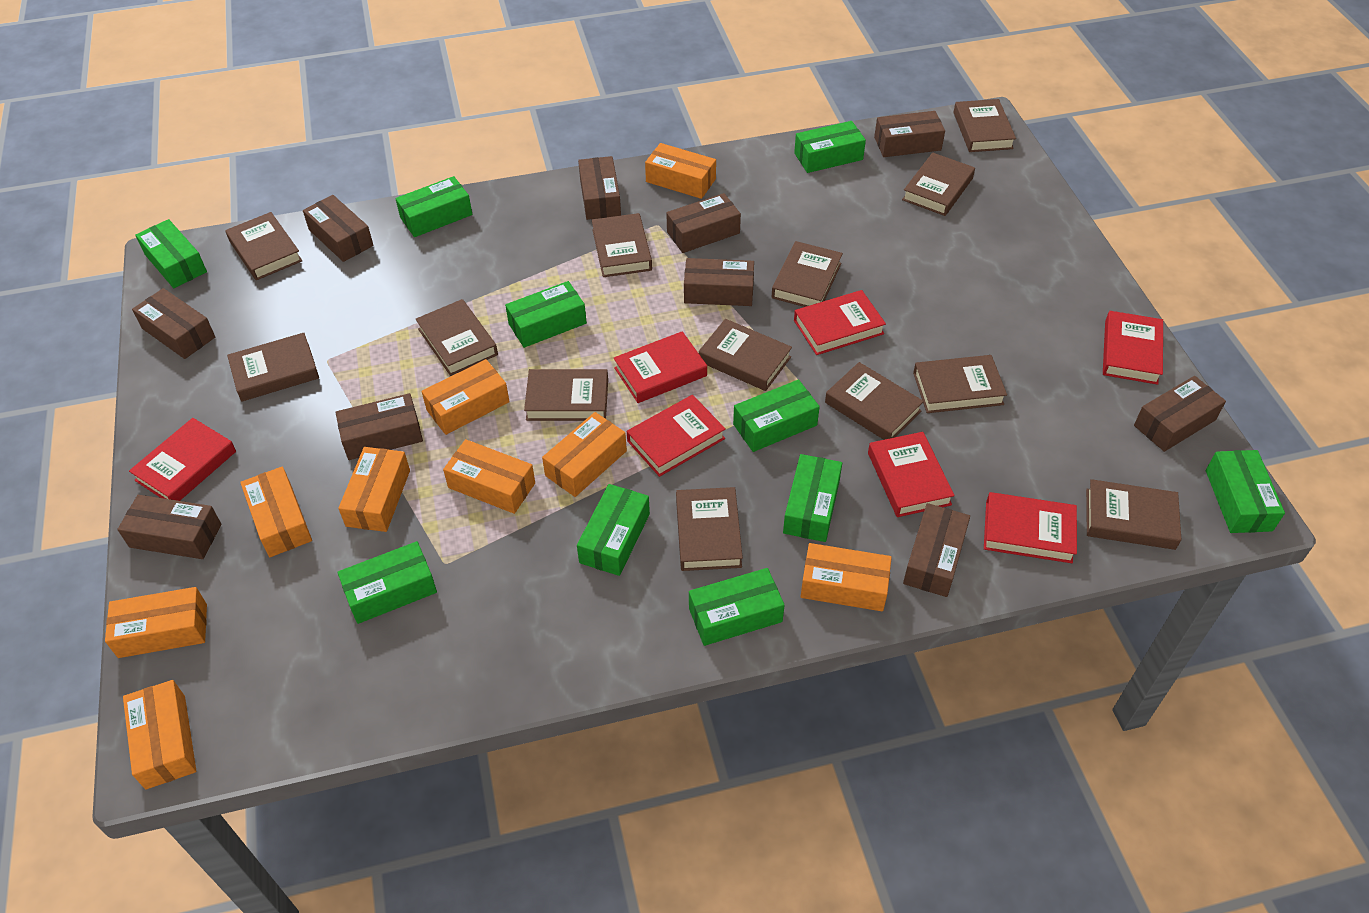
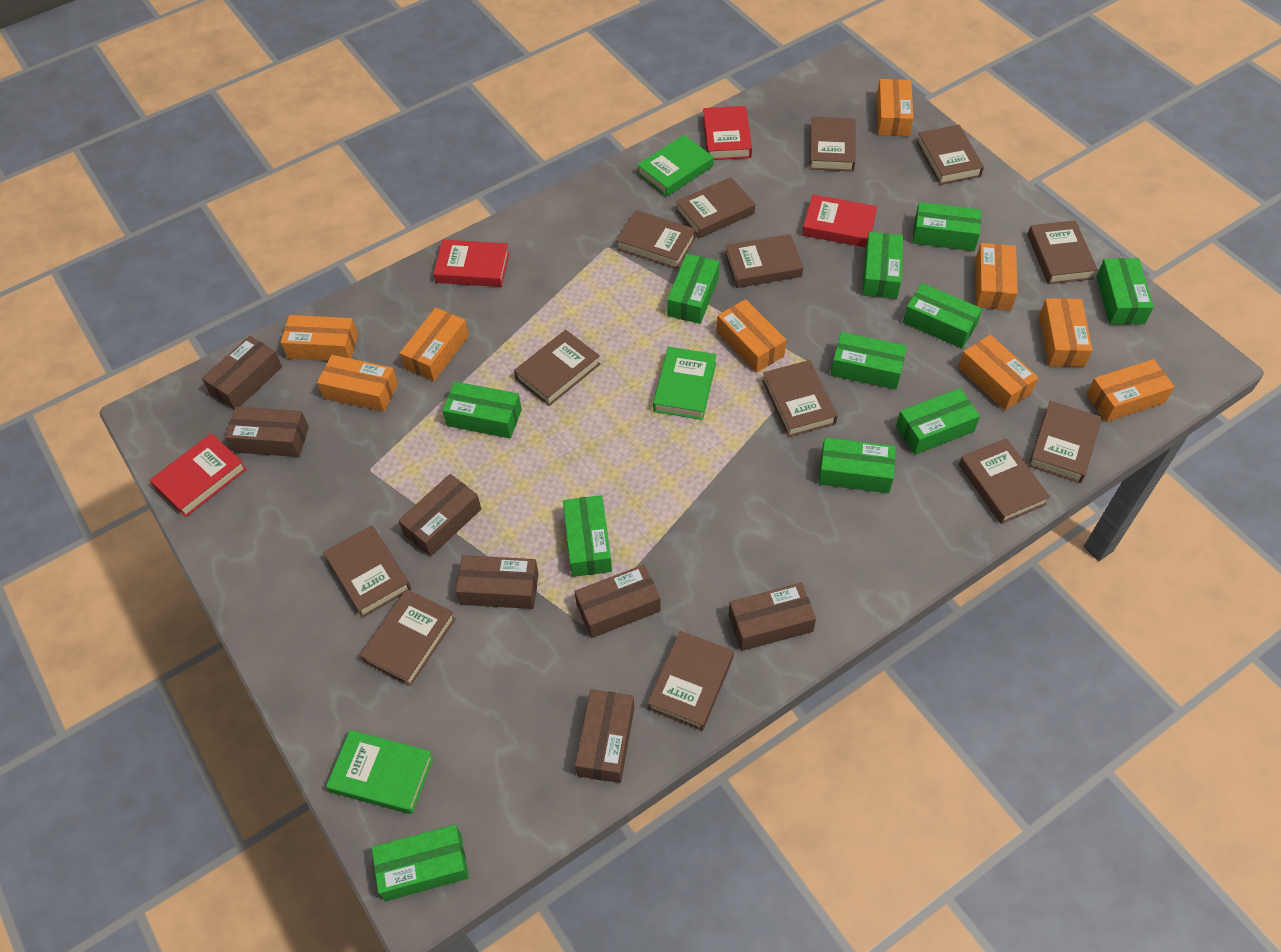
brown box: 10 -> 7
green book: 0 -> 3
green box: 10 -> 11
red book: 7 -> 4

